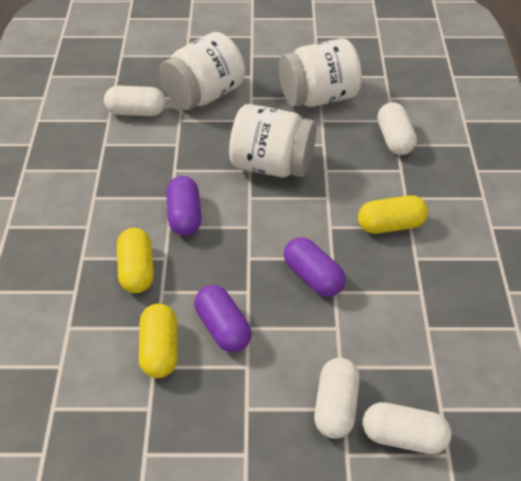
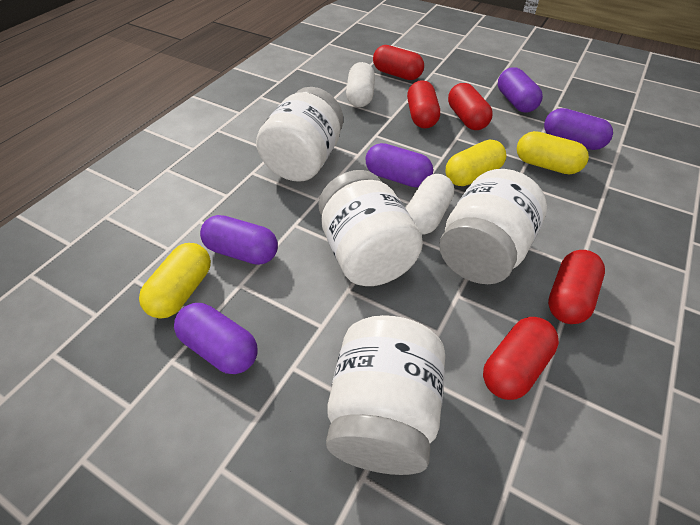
purple capsule: 3 -> 5
red capsule: 0 -> 5
white capsule: 4 -> 2
white jar: 3 -> 4

